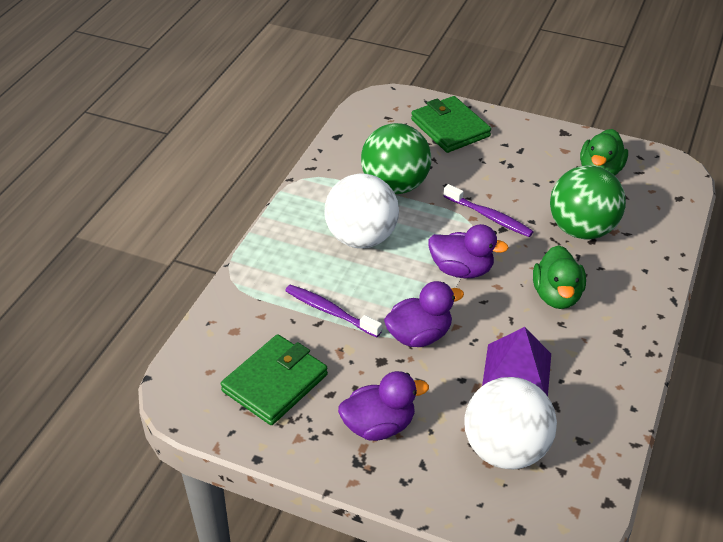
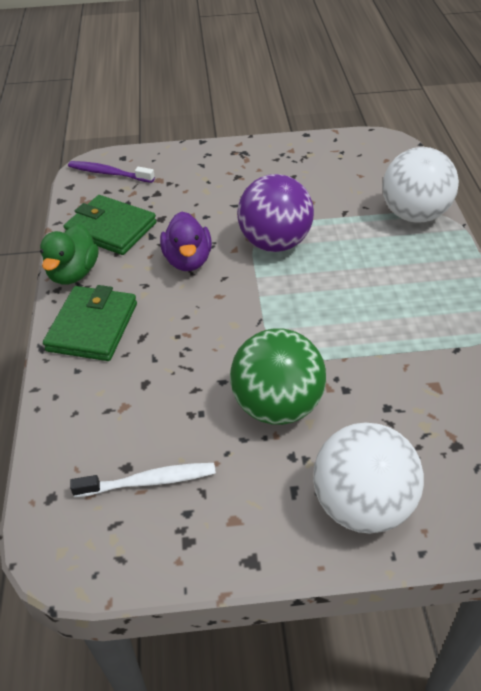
green ball: 2 -> 1
green duck: 2 -> 1
purple ball: 0 -> 1
purple duck: 3 -> 1
purple pyramid: 1 -> 0
purple toothbrush: 2 -> 1
white toothbrush: 0 -> 1

